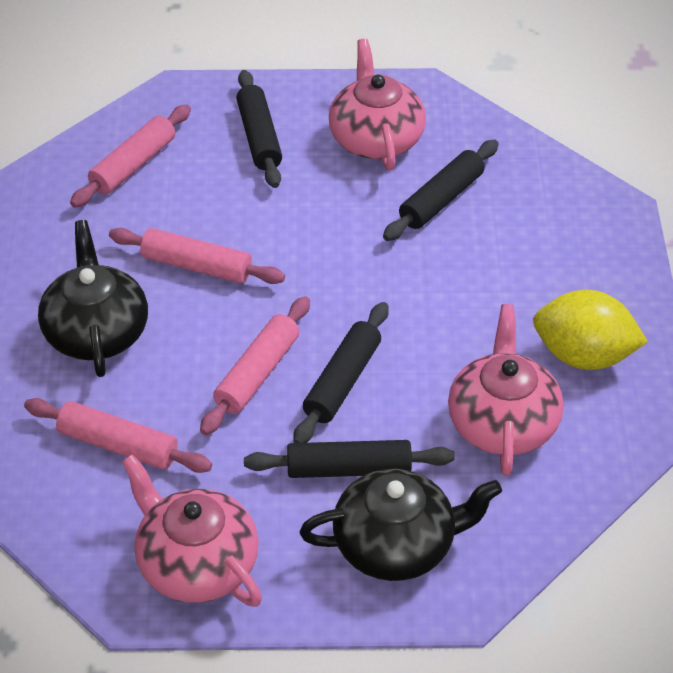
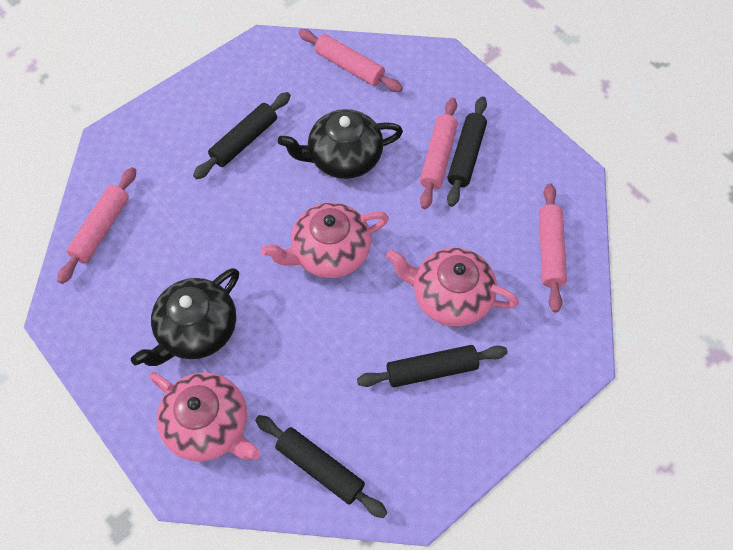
yellow lemon: 1 -> 0

